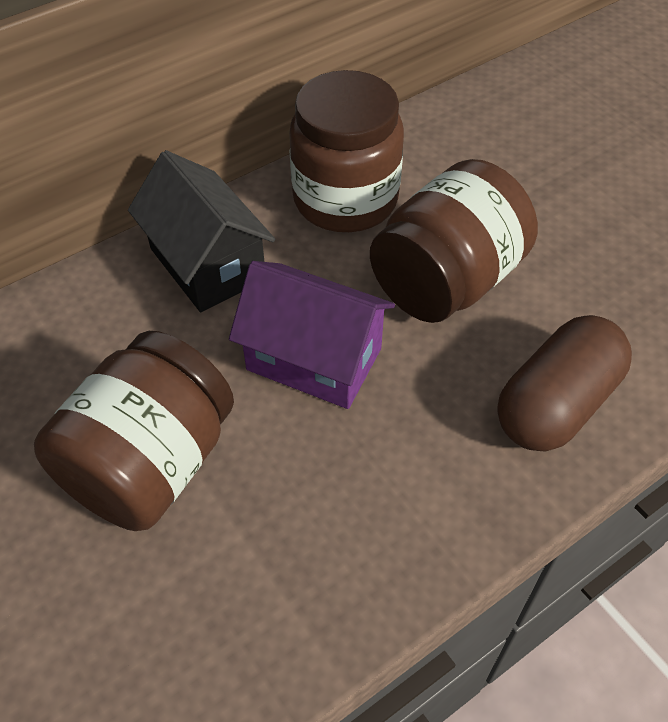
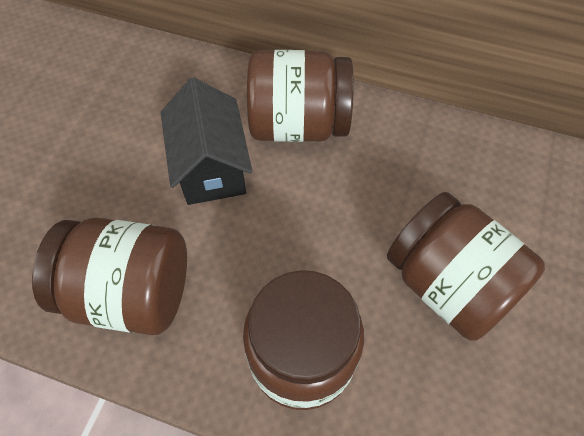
brown capsule: 1 -> 0
brown jar: 3 -> 4
purple house: 1 -> 0

